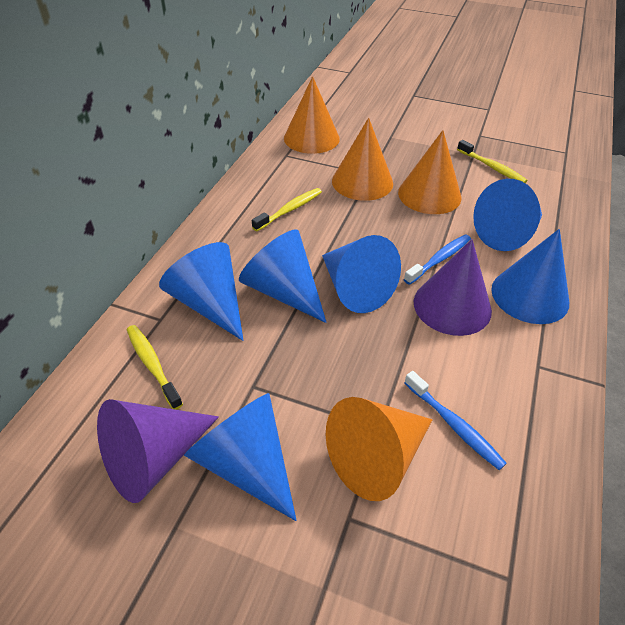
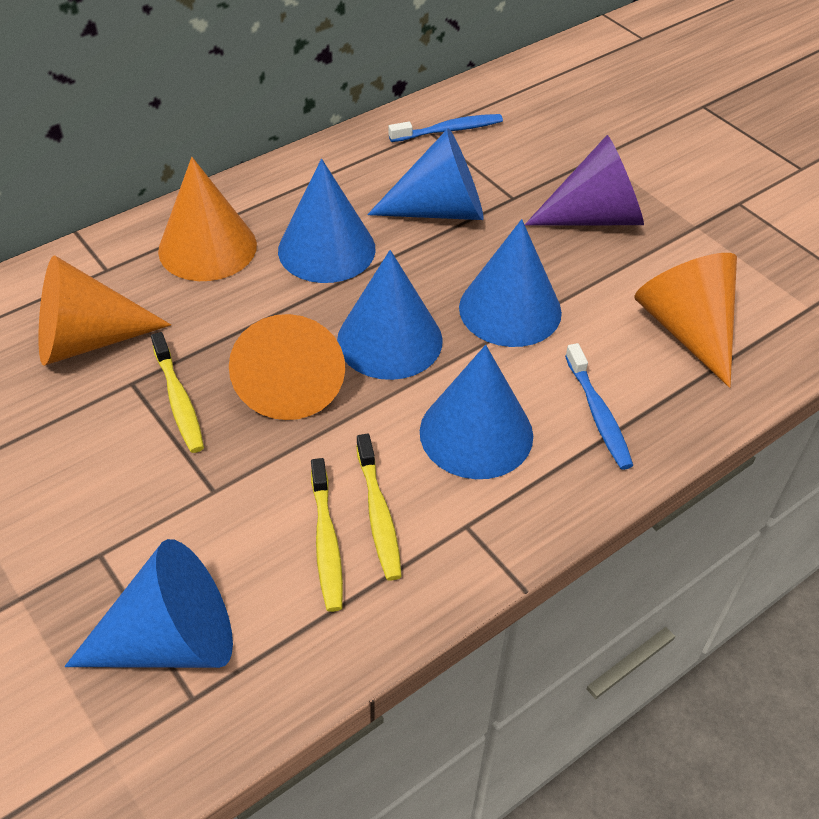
purple cone: 2 -> 1

